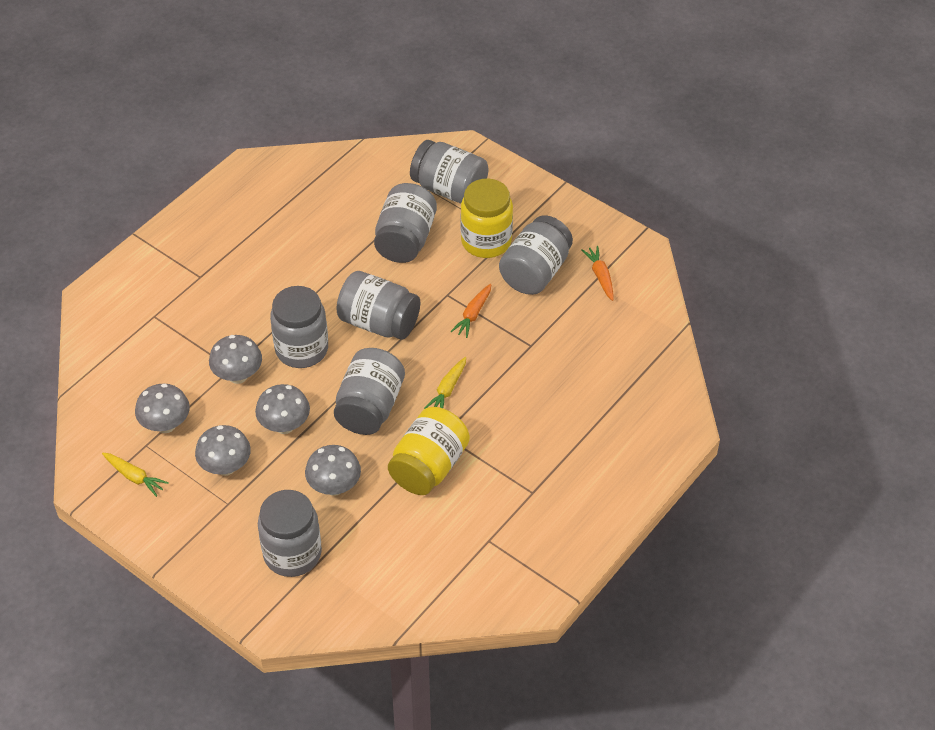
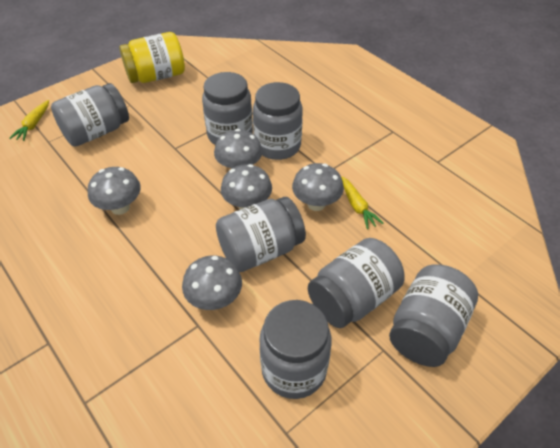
orange carrot: 2 -> 0
yellow jar: 2 -> 1

